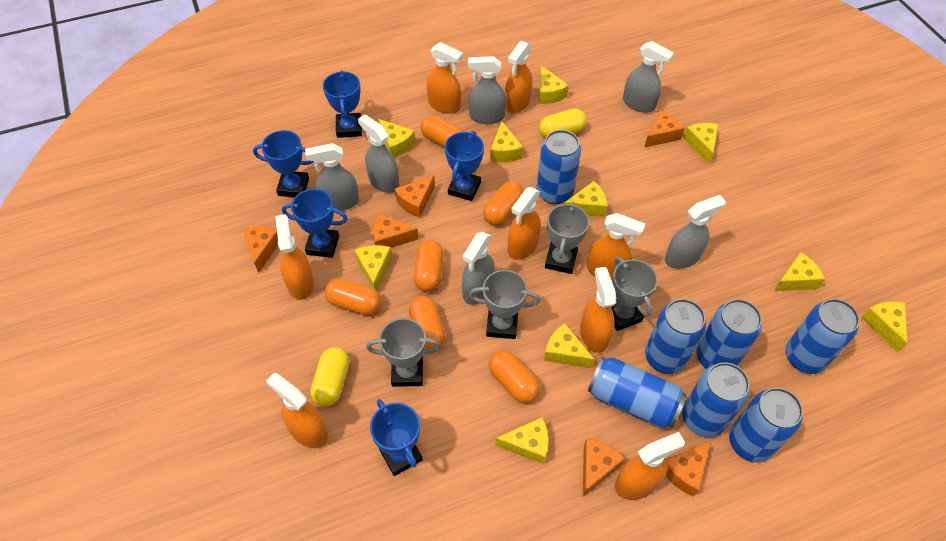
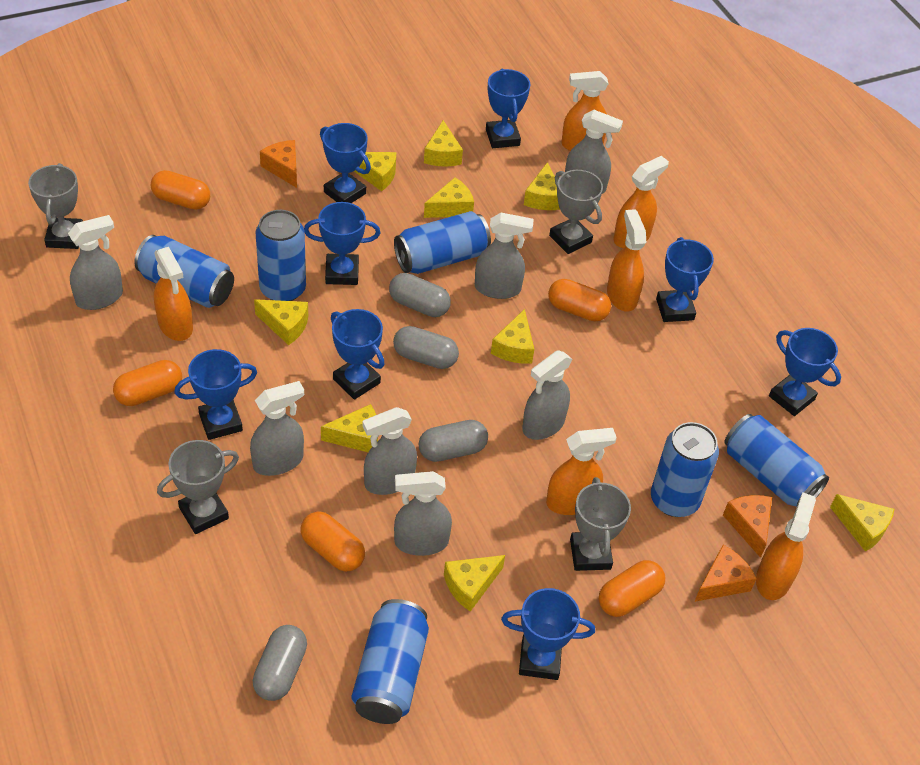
blue can: 7 -> 6
blue trophy: 5 -> 8
grey capsule: 0 -> 4
grey spray bottle: 6 -> 7
orange capsule: 6 -> 5
orange cheese: 6 -> 3
orange spray bottle: 8 -> 6
yellow capsule: 2 -> 0
yellow cheese: 10 -> 9

